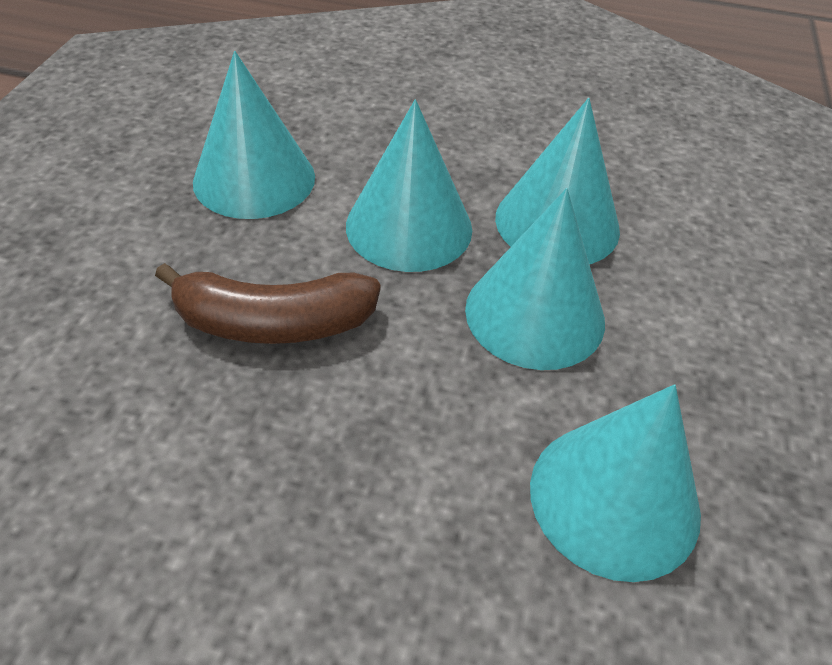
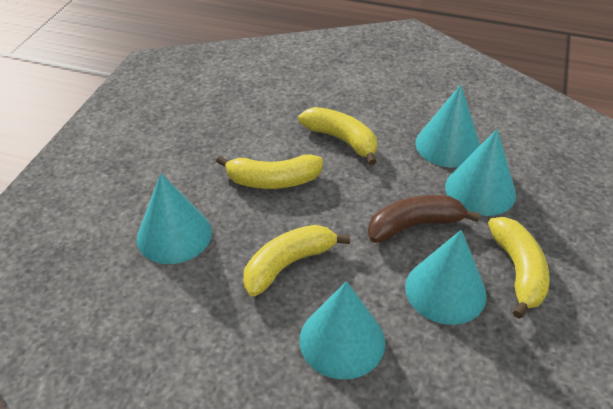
yellow banana: 0 -> 4

